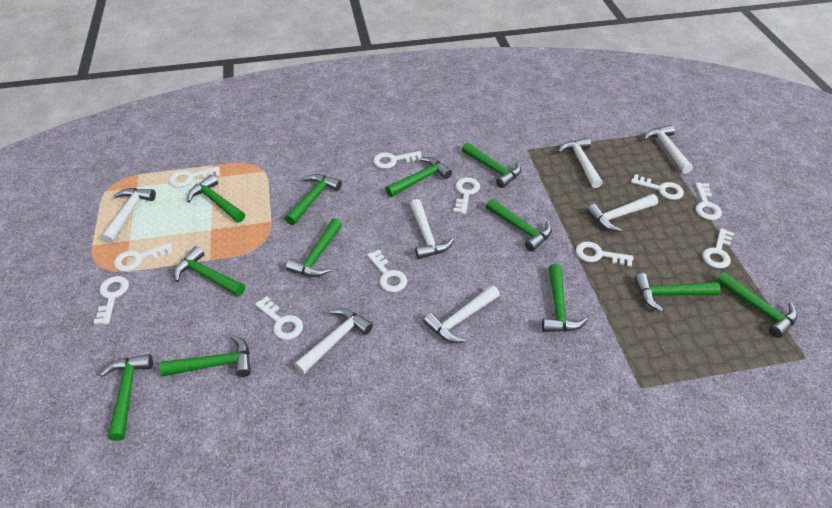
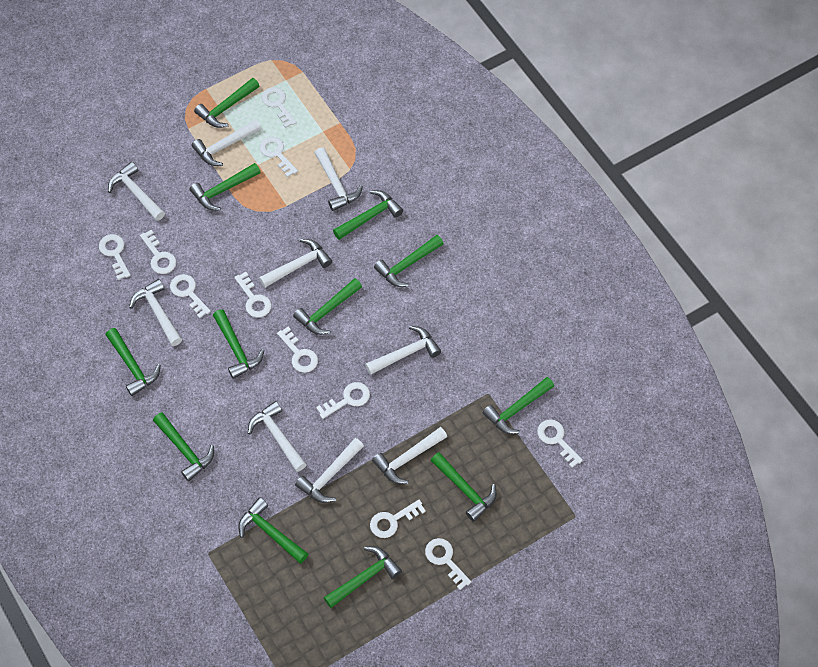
white hammer: 7 -> 9

